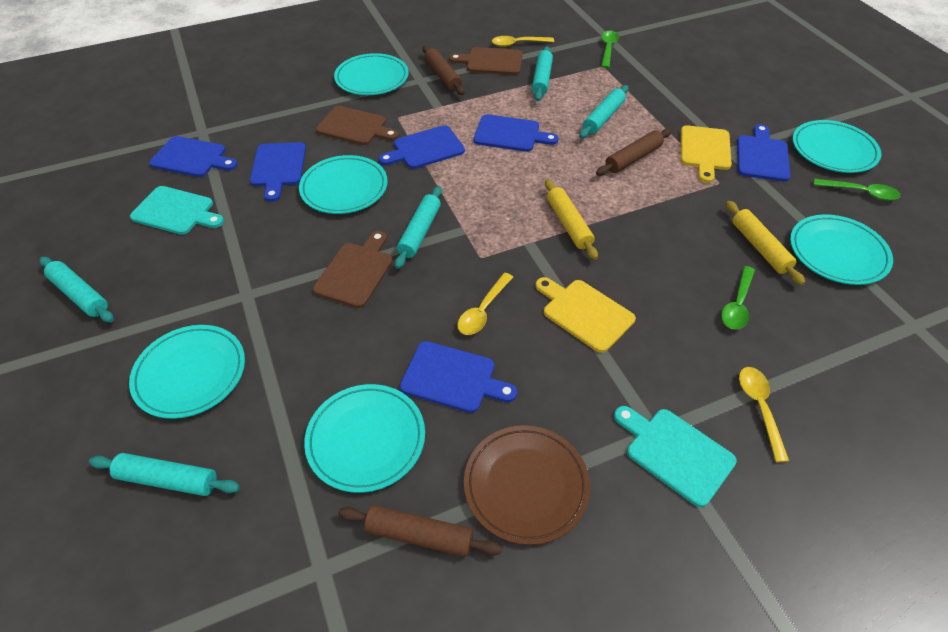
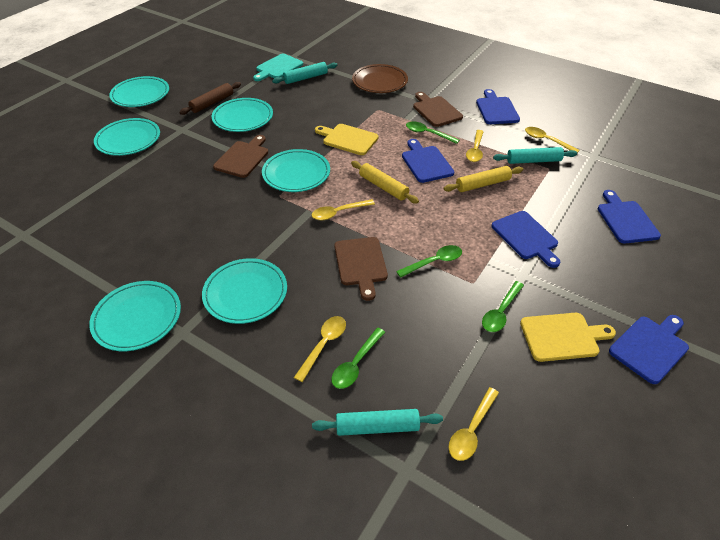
blue cutting board: 6 -> 5
brown rolling pin: 3 -> 1
green spoon: 3 -> 4
turquoise cutting board: 2 -> 1
turquoise rolling pin: 5 -> 3
yellow spoon: 3 -> 5

